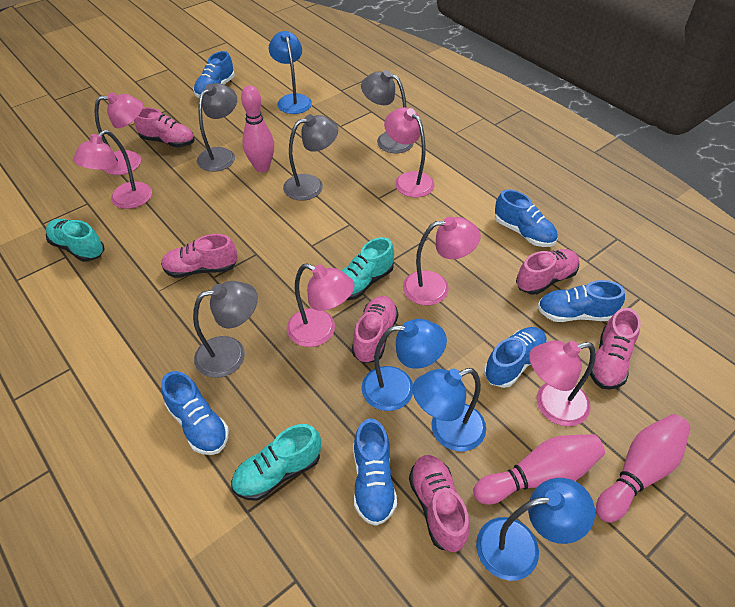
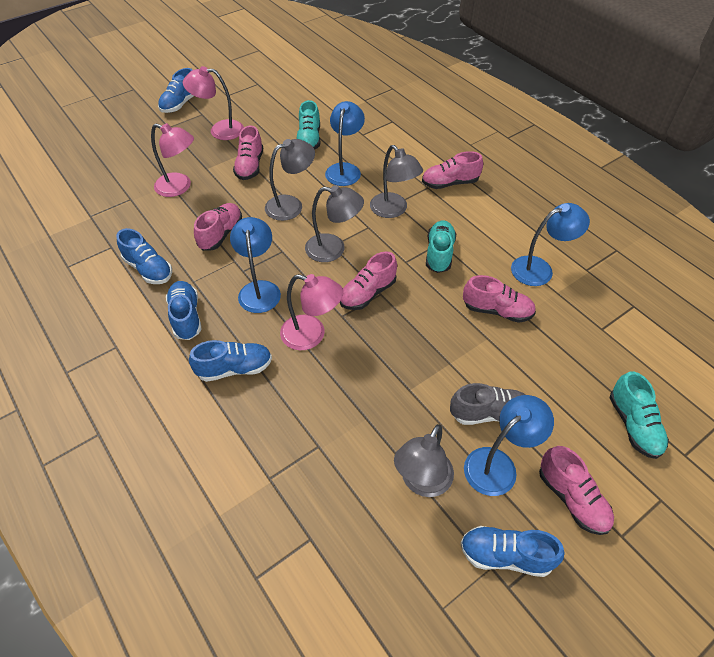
blue shoe: 6 -> 5
grey shoe: 0 -> 1
pink bowling pin: 3 -> 0
pink lamp: 6 -> 3

